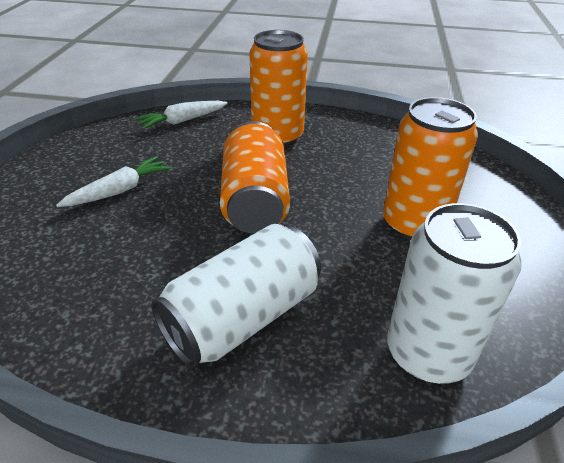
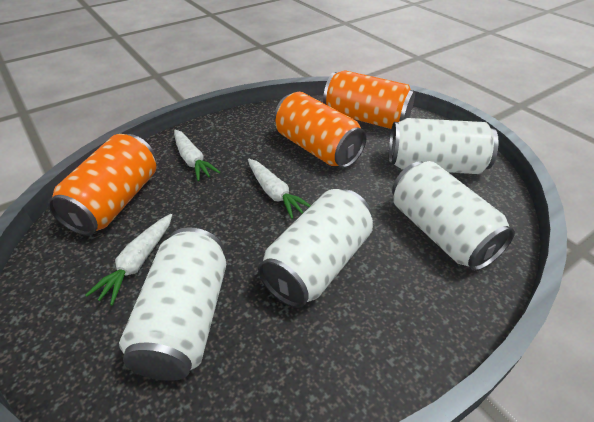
white can: 2 -> 4
white carrot: 2 -> 3

